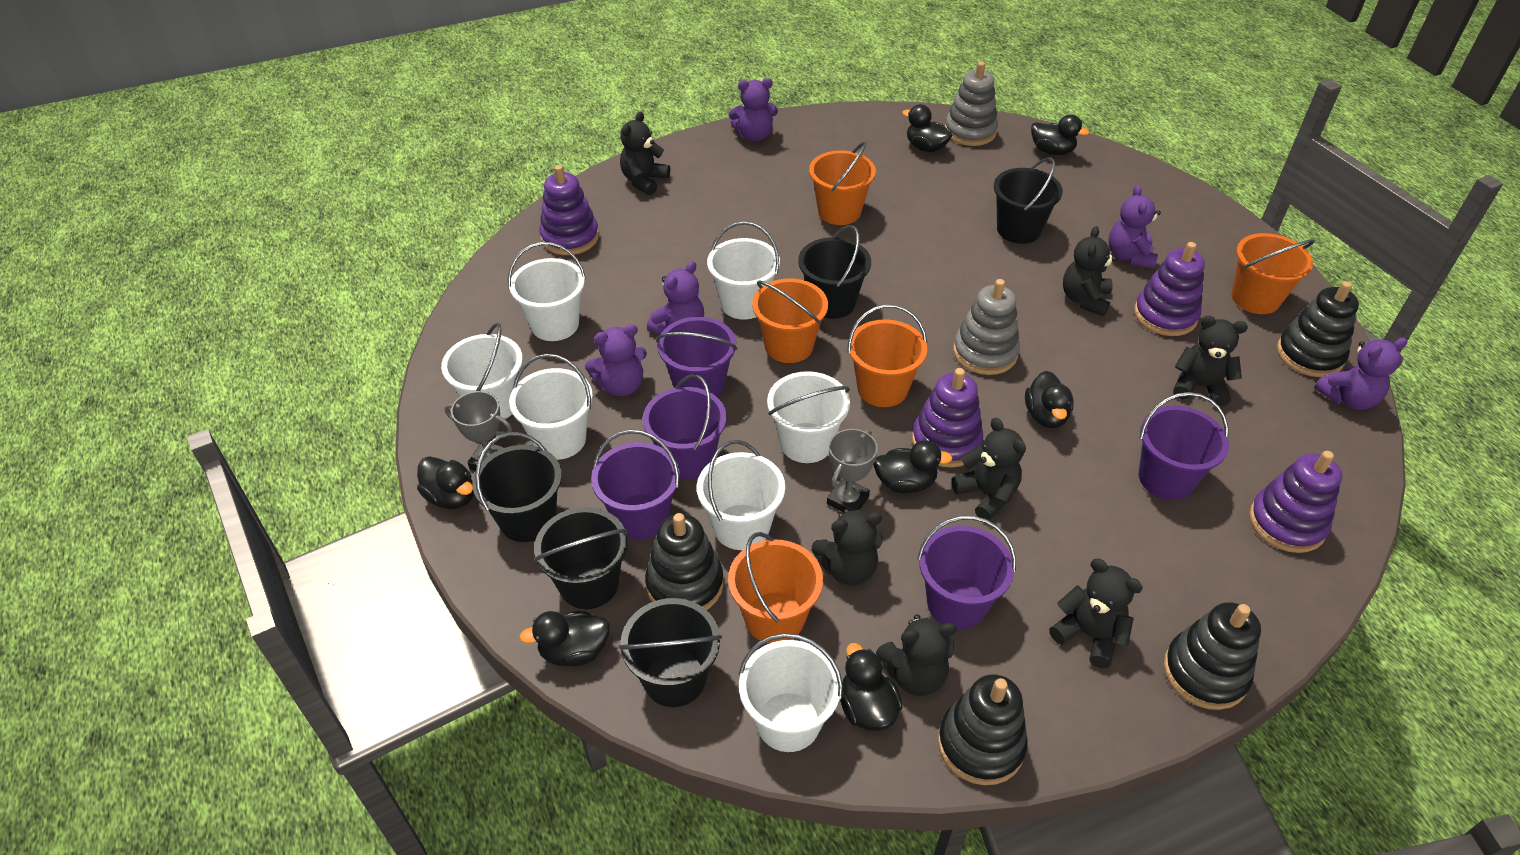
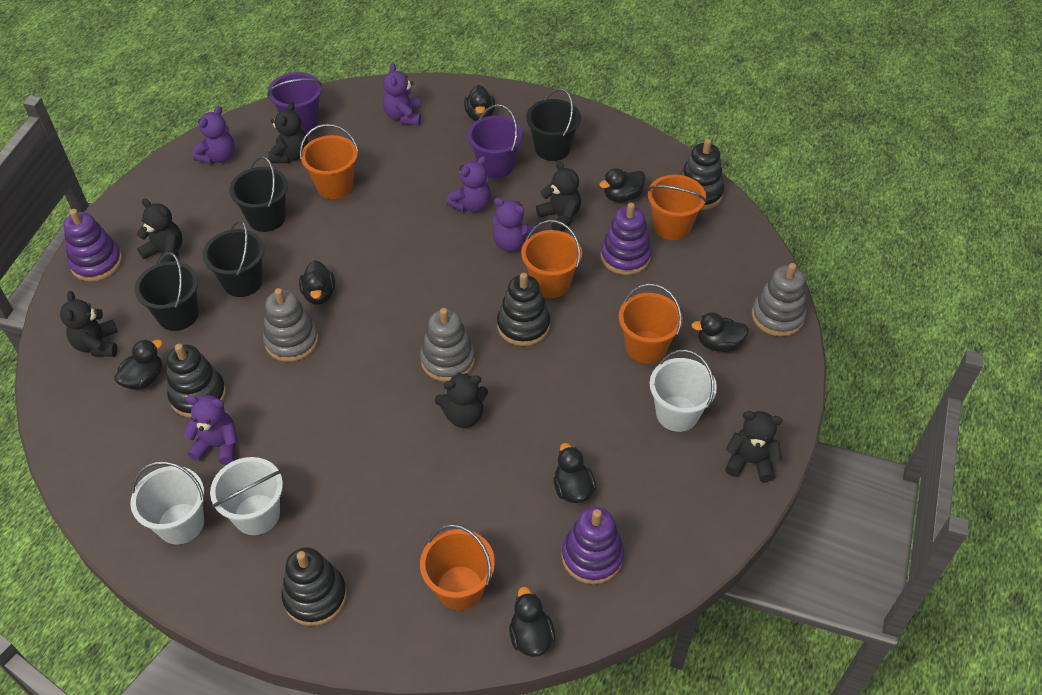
black bucket: 5 -> 4
black teddy bear: 7 -> 6
grey stacking toy: 2 -> 3
grey trophy: 2 -> 0
purple bucket: 5 -> 2
purple stacking toy: 4 -> 3
white bucket: 7 -> 3

